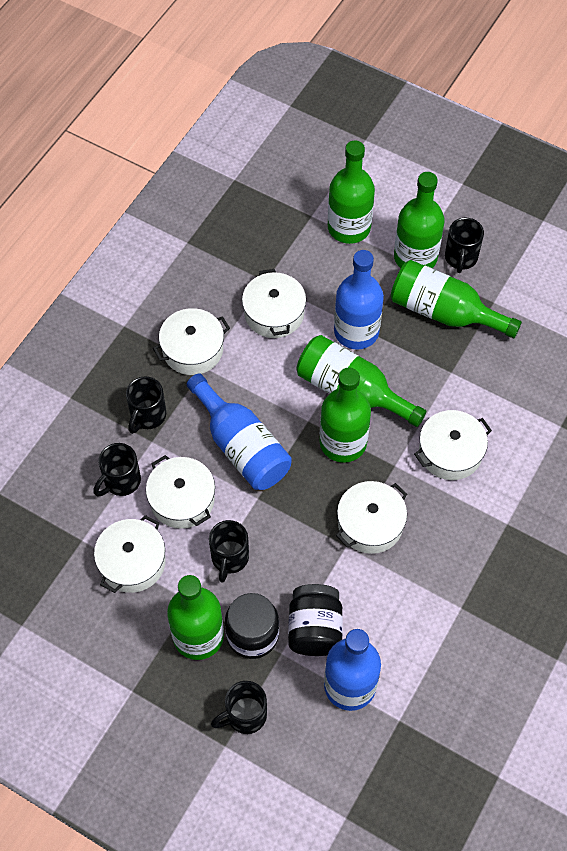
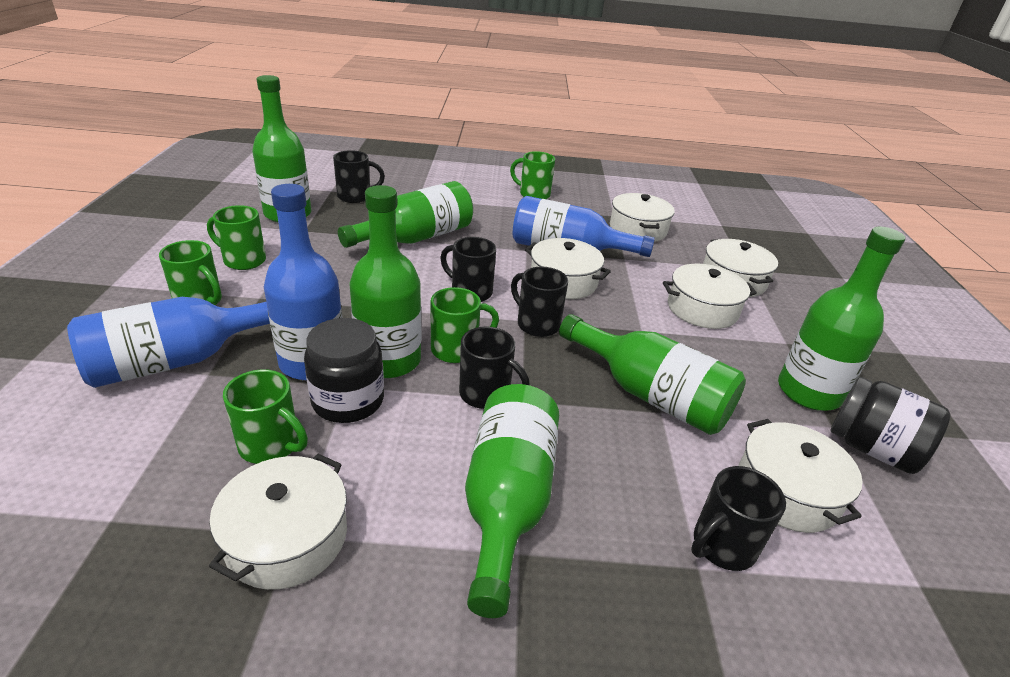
green mug: 0 -> 5

